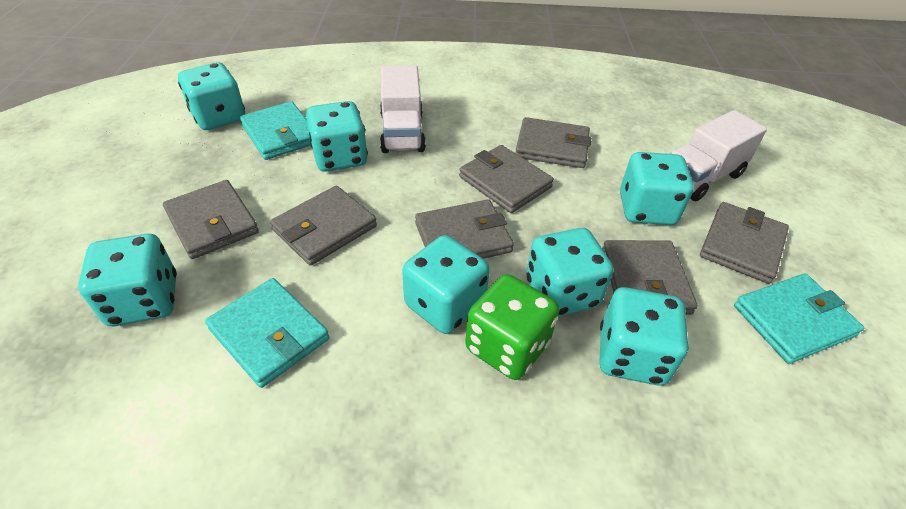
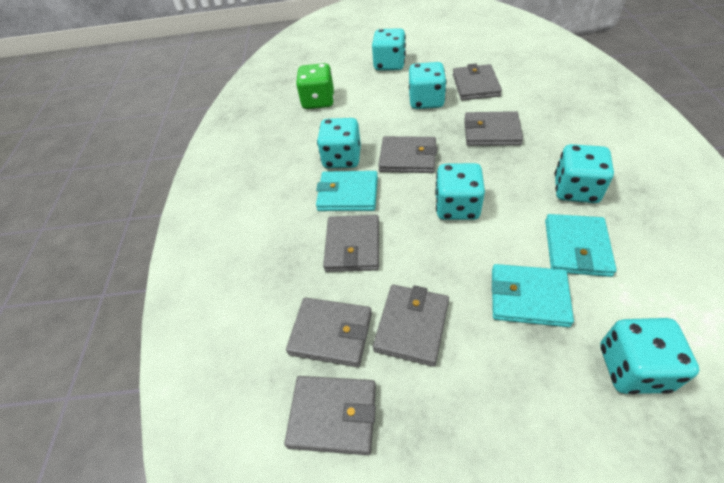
turquoise dice: 7 -> 6
white truck: 2 -> 0

